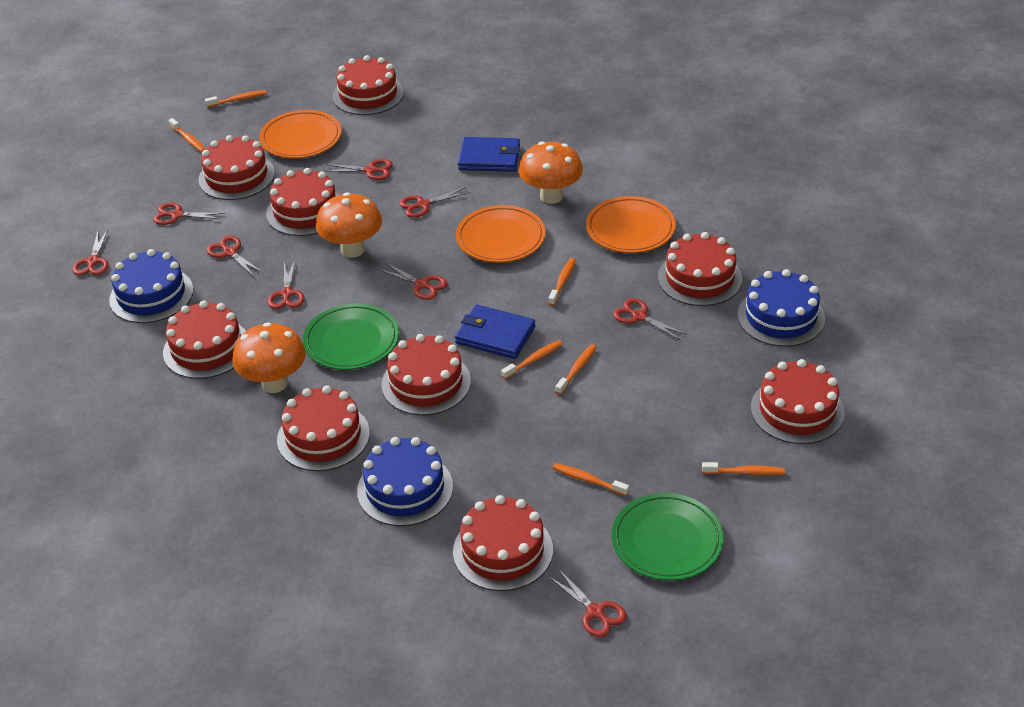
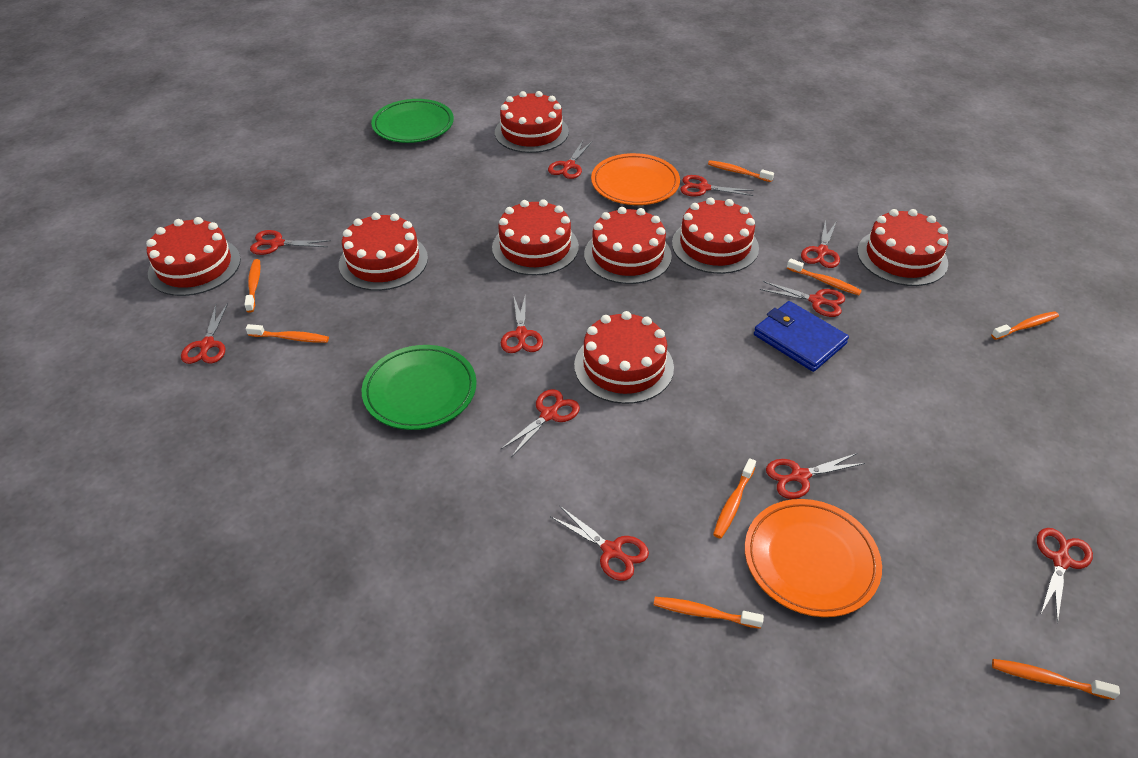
blue cake: 3 -> 0
blue wallet: 2 -> 1
orange mushroom: 3 -> 0
orange plate: 3 -> 2
orange toothbrush: 7 -> 8
red cake: 9 -> 8
red scissors: 9 -> 11

